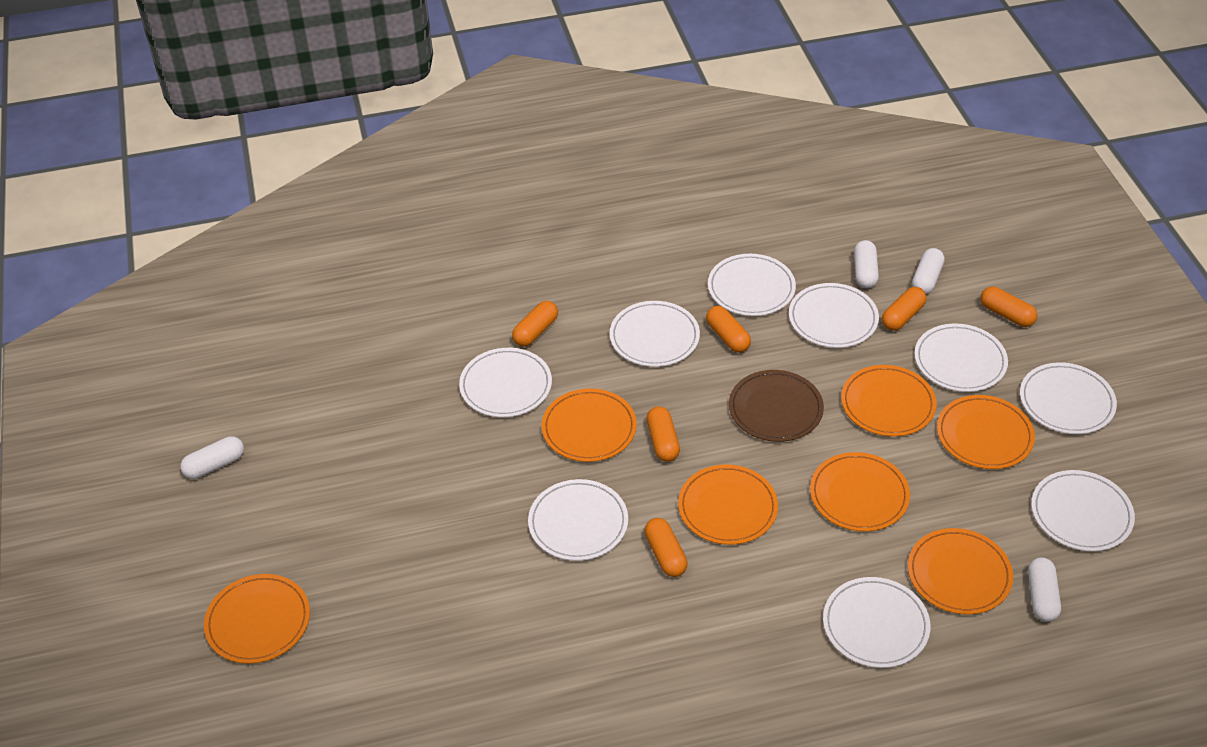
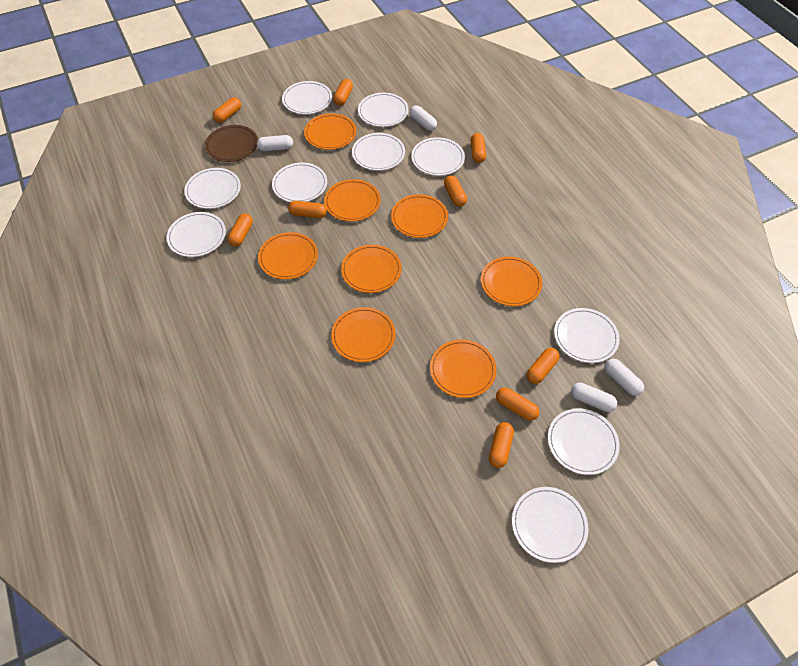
orange capsule: 6 -> 9
orange plate: 7 -> 8
white plate: 9 -> 10

